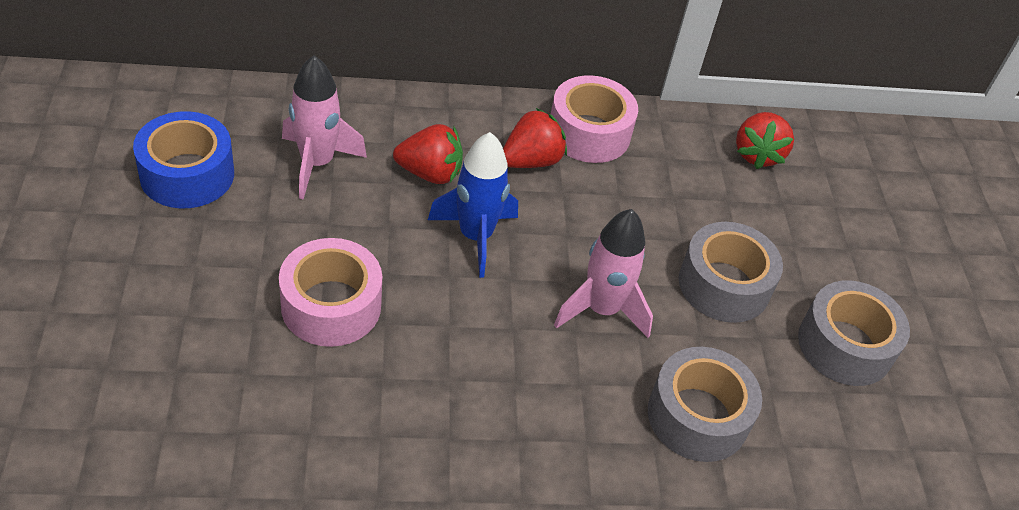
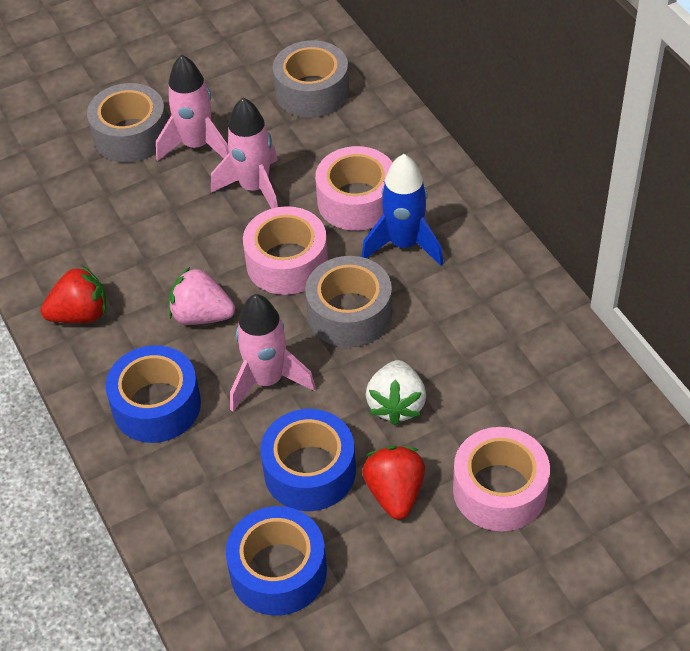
blue tape: 1 -> 3
pink rocket: 2 -> 3
pink strawberry: 0 -> 1
pink tape: 2 -> 3
red strawberry: 3 -> 2
white strawberry: 0 -> 1

